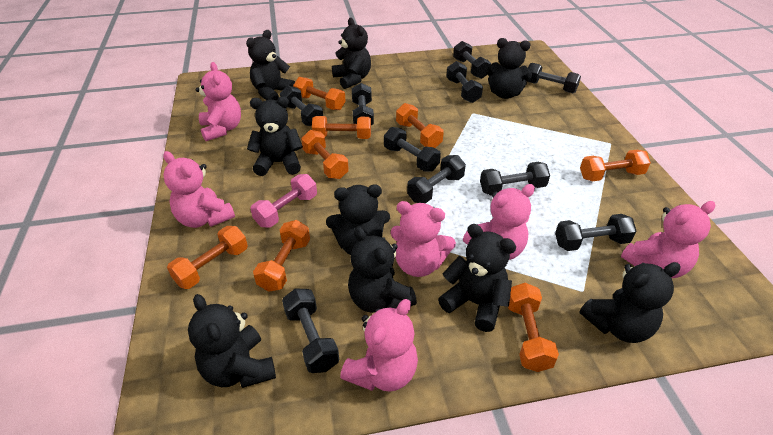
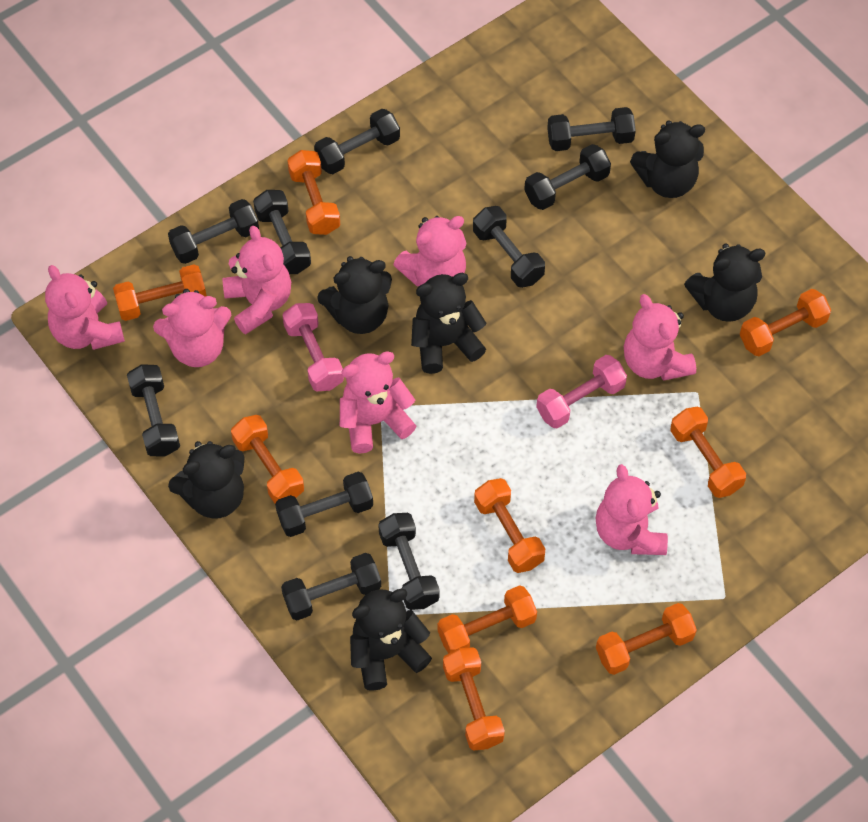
black teddy bear: 9 -> 6
orange dumbbell: 8 -> 9
pink dumbbell: 1 -> 2
pink teddy bear: 6 -> 7

